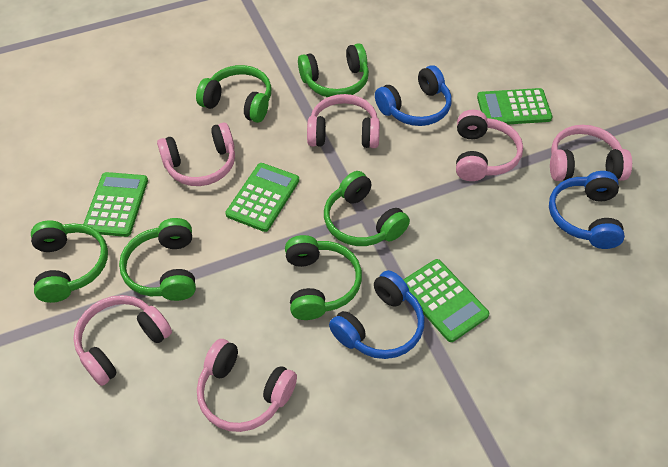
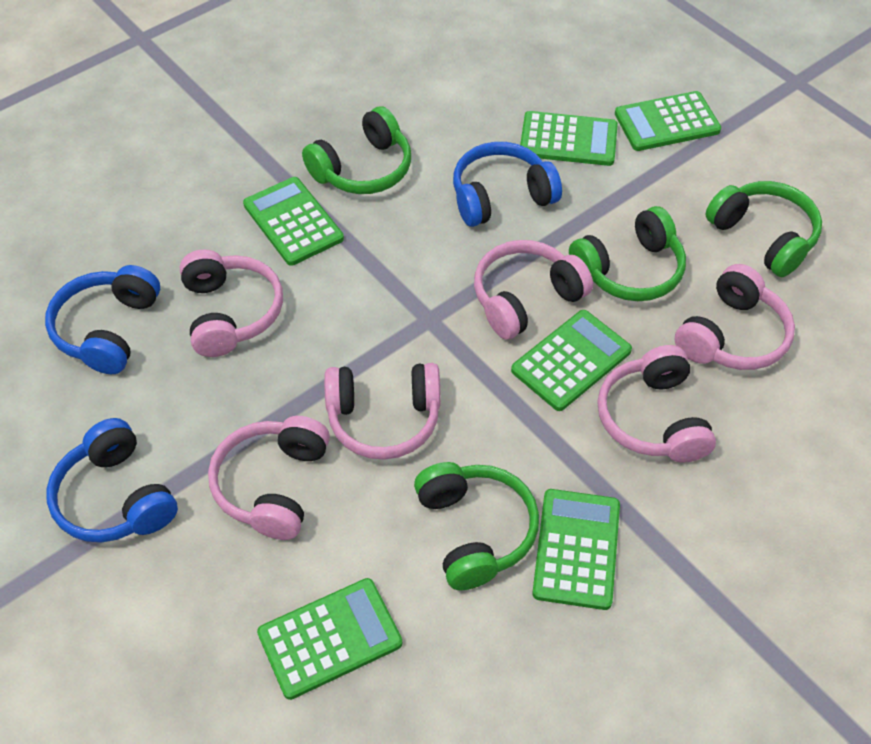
green calculator: 4 -> 6
green headphones: 6 -> 4

